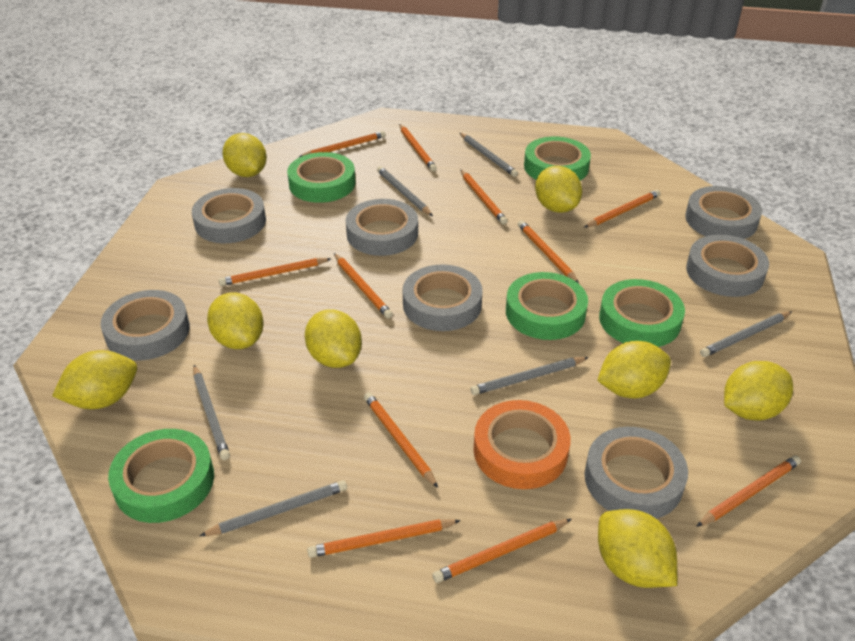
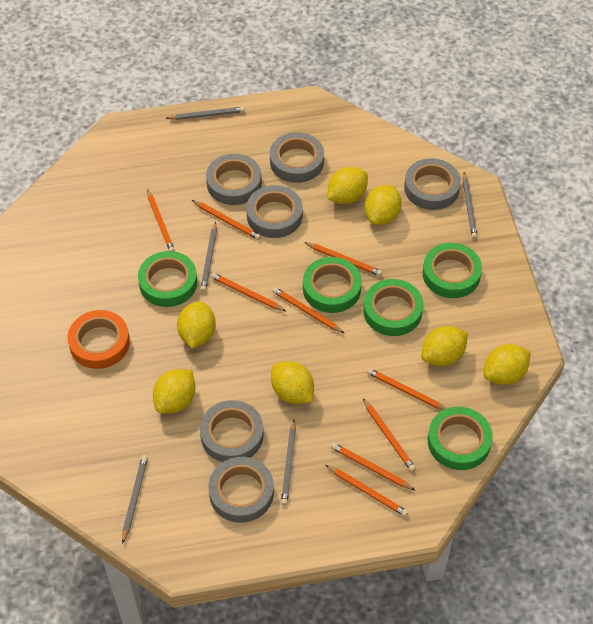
grey pencil: 6 -> 5
grey tape: 7 -> 6
orange pencil: 11 -> 9
yellow lemon: 8 -> 7

